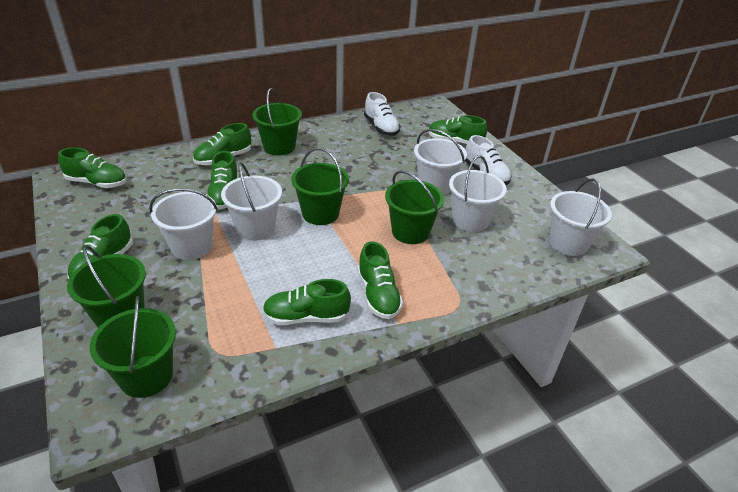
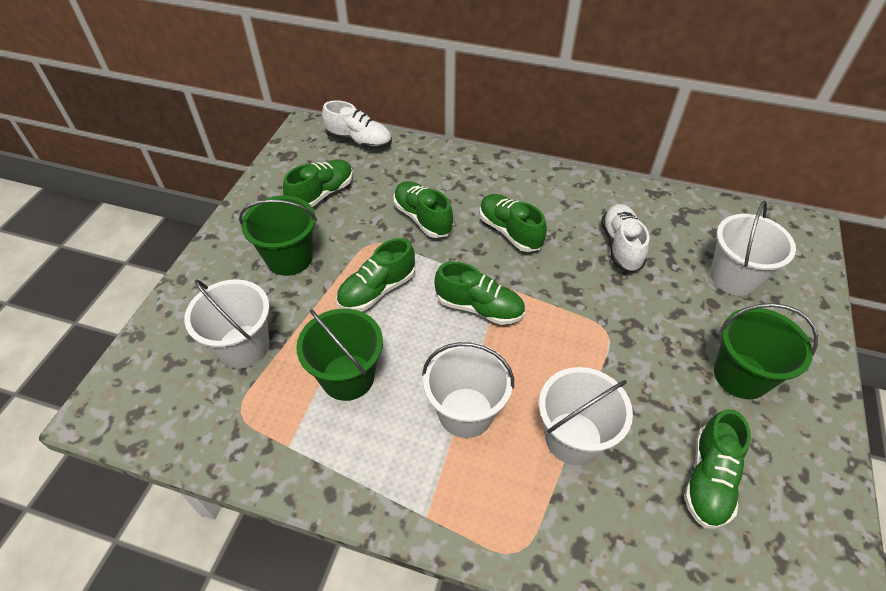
green bucket: 5 -> 3
green shoe: 7 -> 6
white bucket: 5 -> 4

